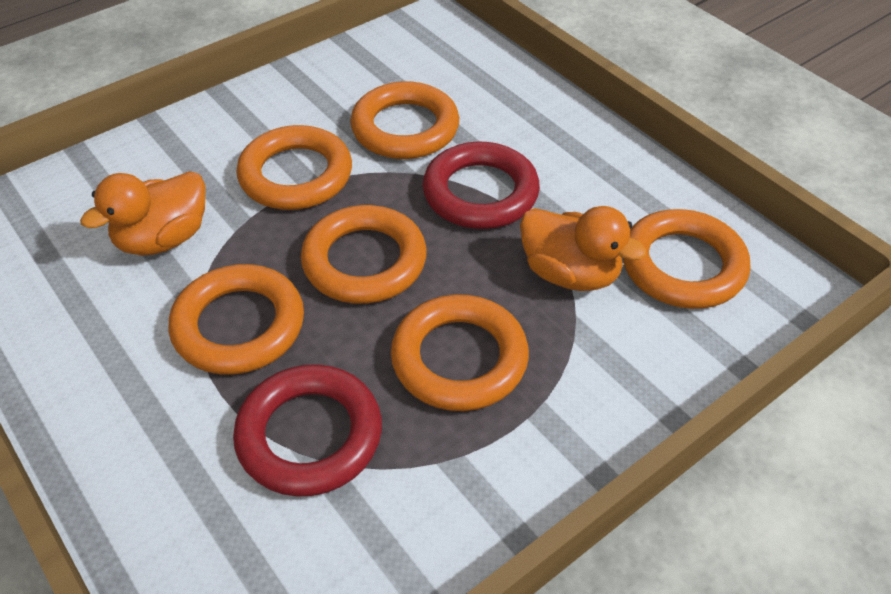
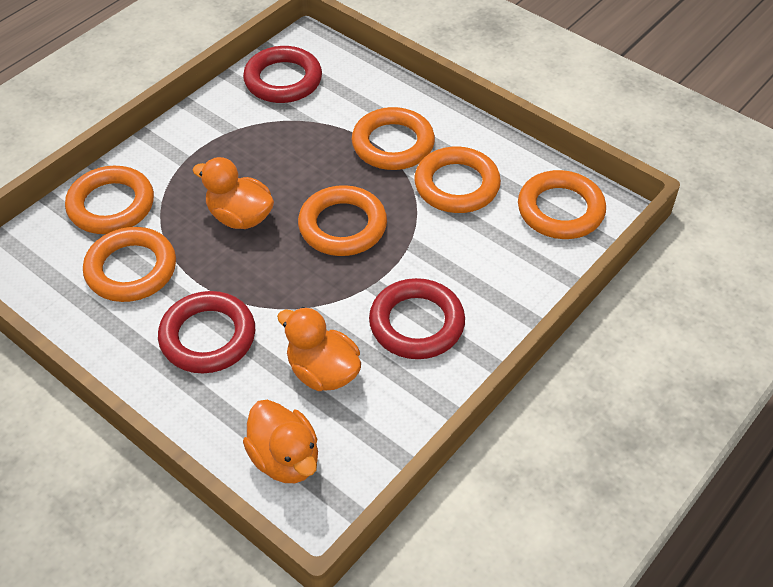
orange duck: 2 -> 3
red ring: 2 -> 3

